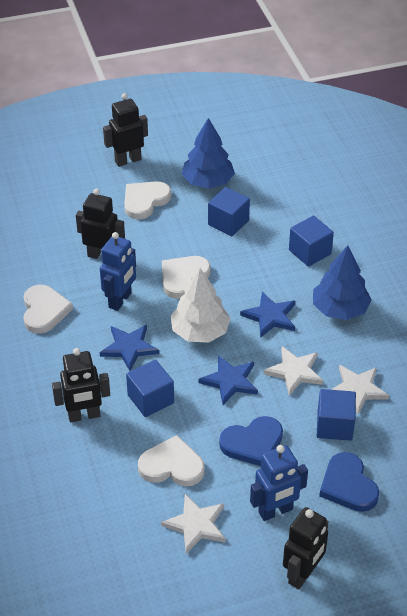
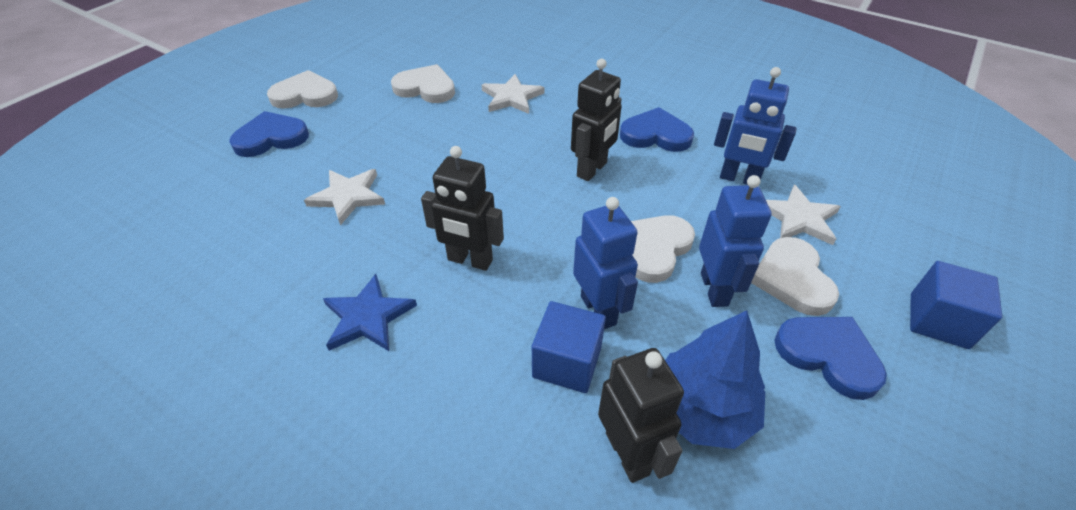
black robot: 4 -> 3
blue cube: 4 -> 2
blue heart: 2 -> 3
blue robot: 2 -> 3
blue star: 3 -> 1
blue tree: 2 -> 1
white tree: 1 -> 0

